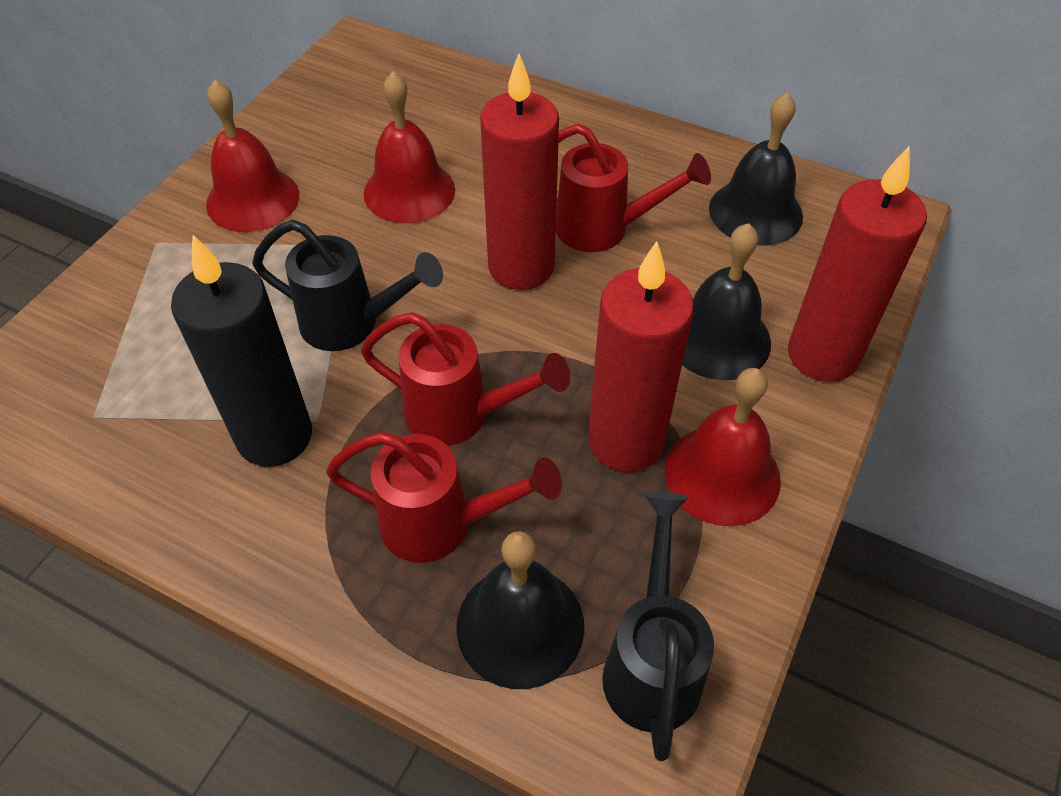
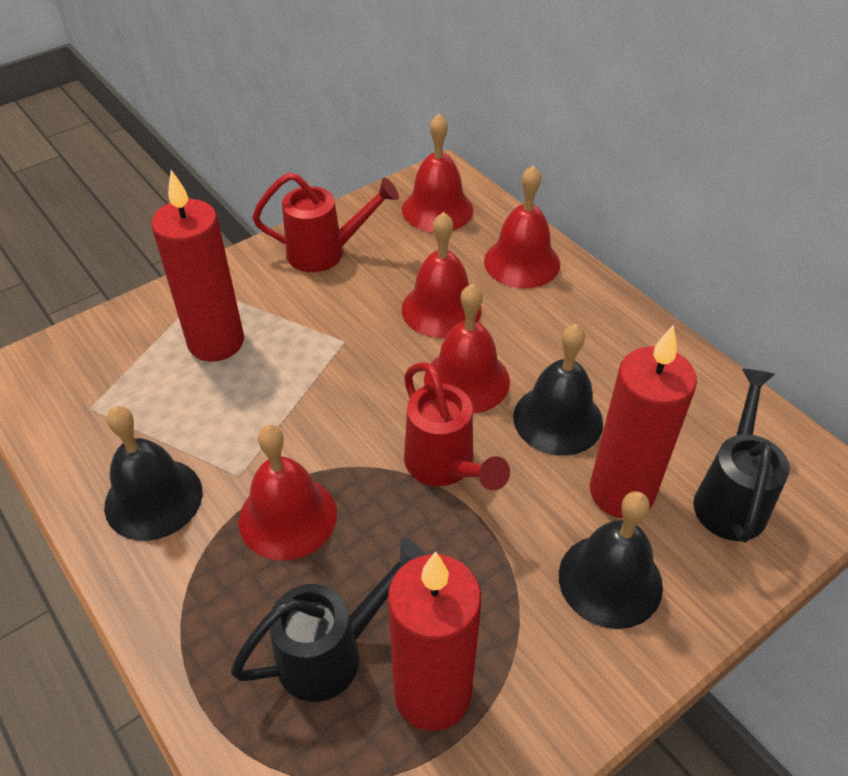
black candle: 1 -> 0
red bell: 3 -> 5
red watering can: 3 -> 2

